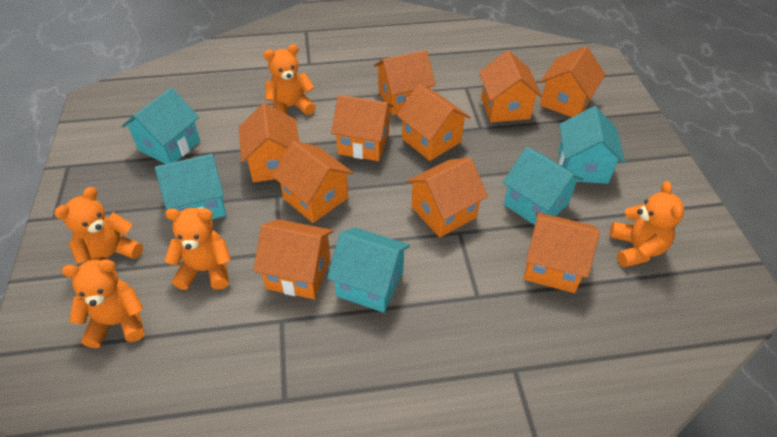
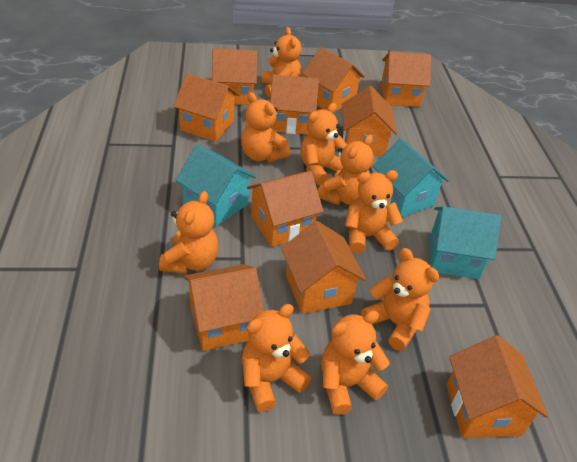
orange teddy bear: 5 -> 9
turquoise house: 5 -> 3

